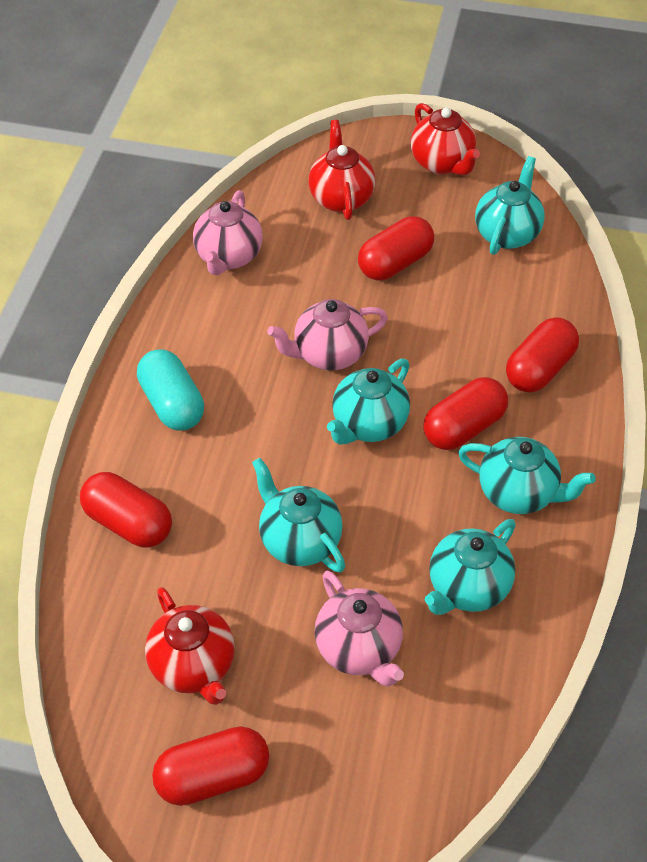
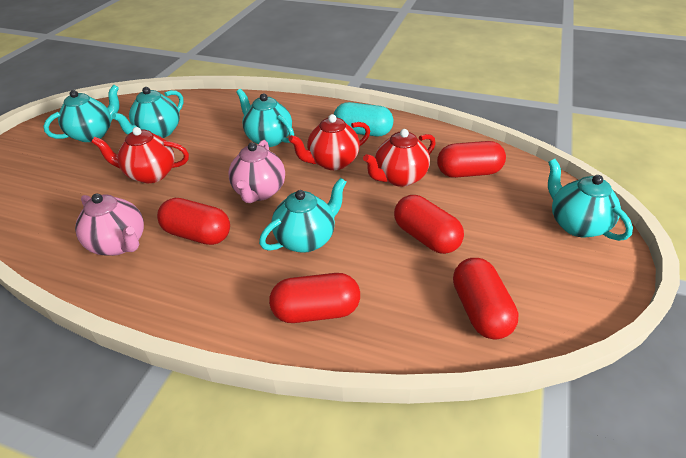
pink teapot: 3 -> 2

